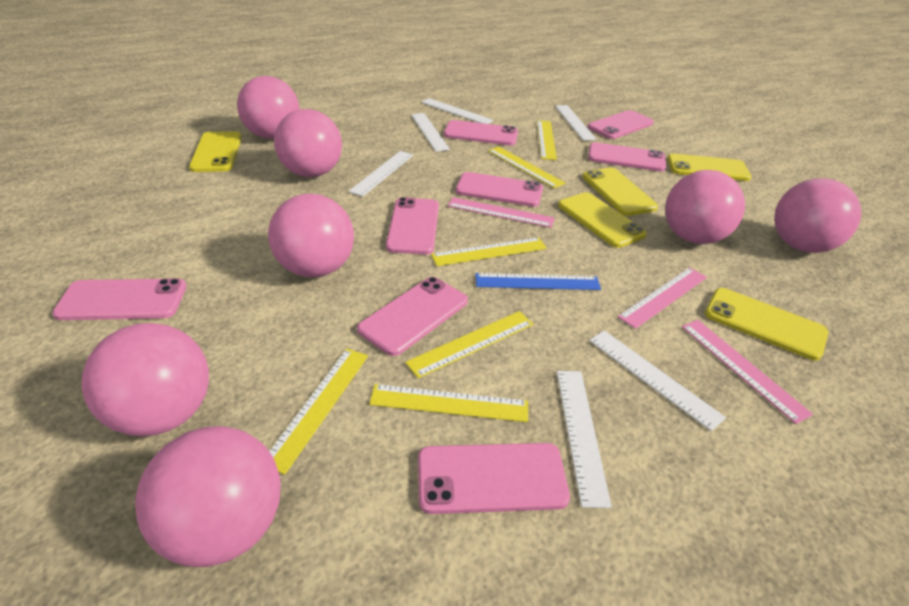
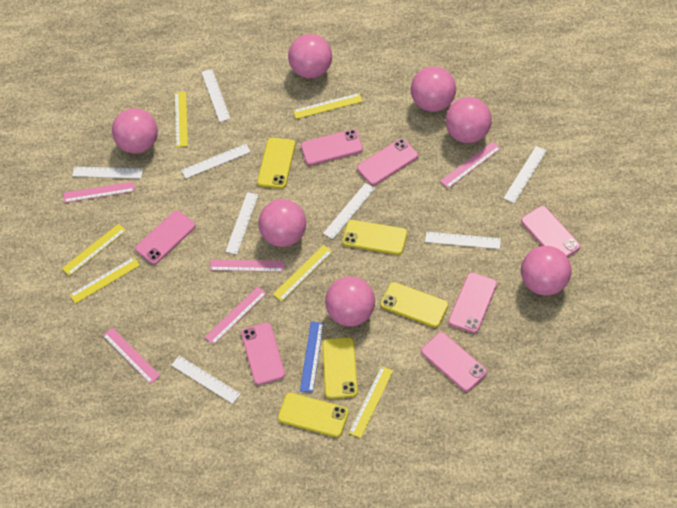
pink phone: 8 -> 7
pink ruler: 3 -> 5
white ruler: 6 -> 8

